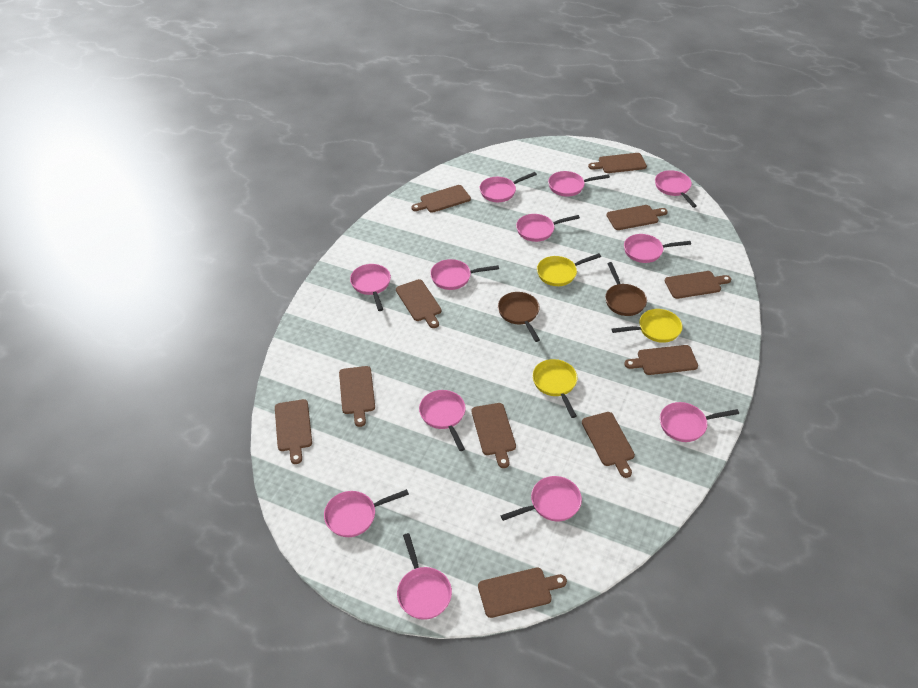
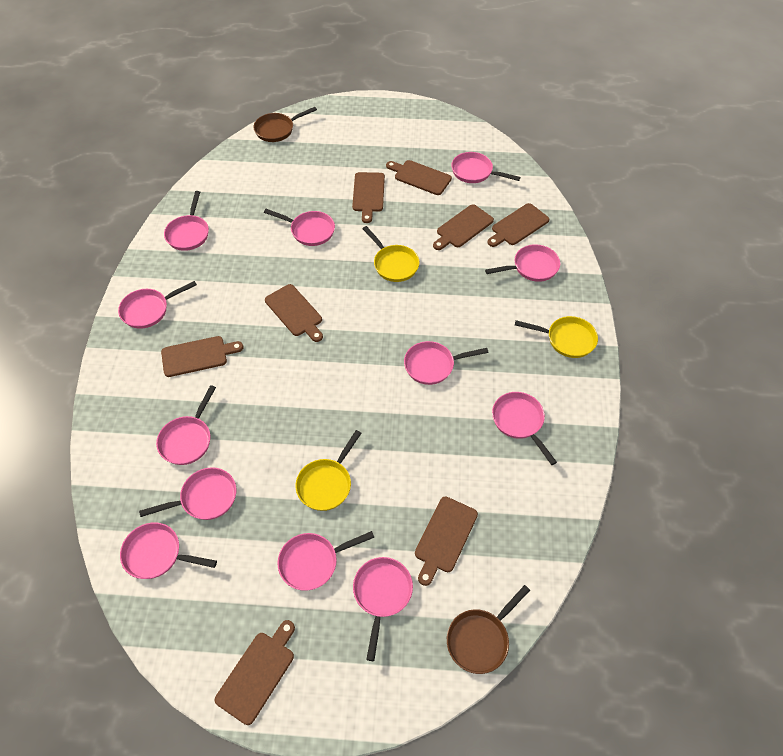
brown cutting board: 11 -> 8

